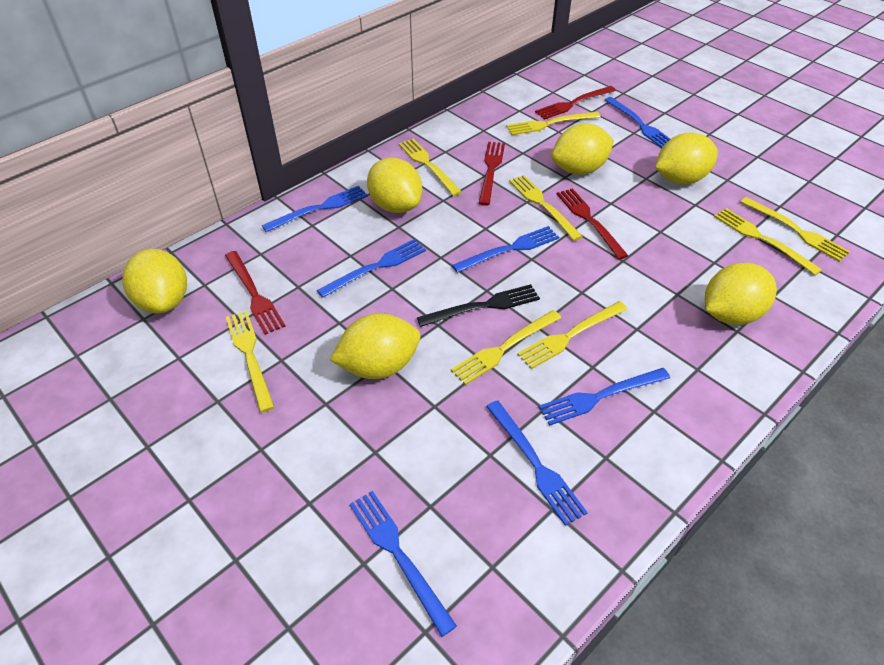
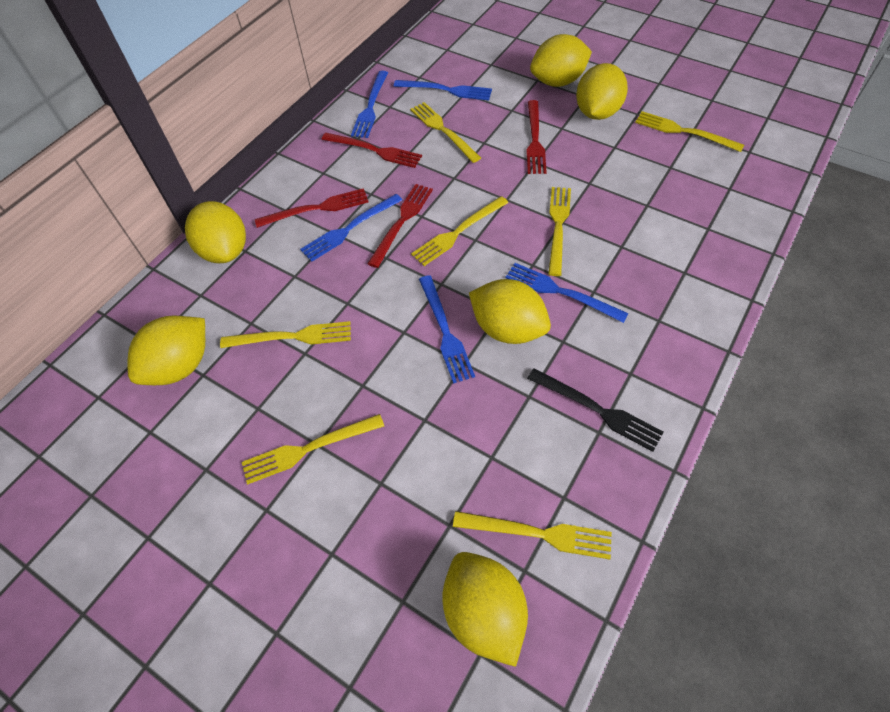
blue fork: 7 -> 5
yellow fork: 8 -> 7

